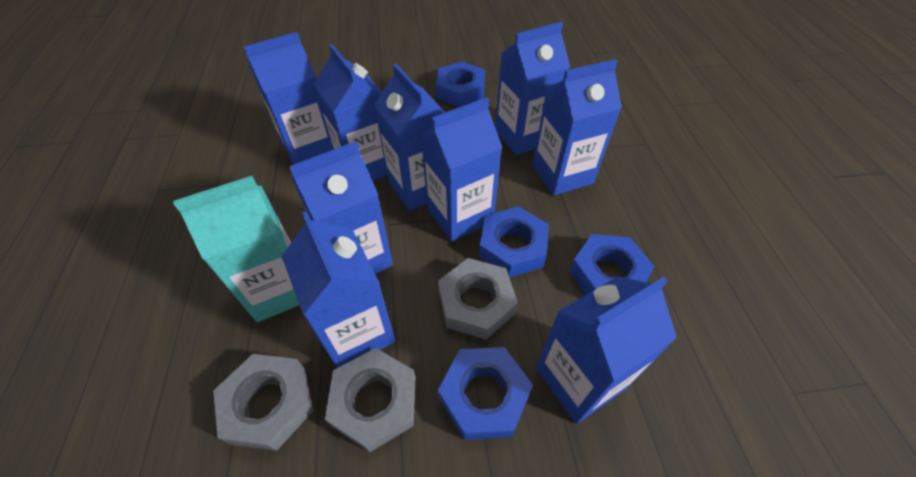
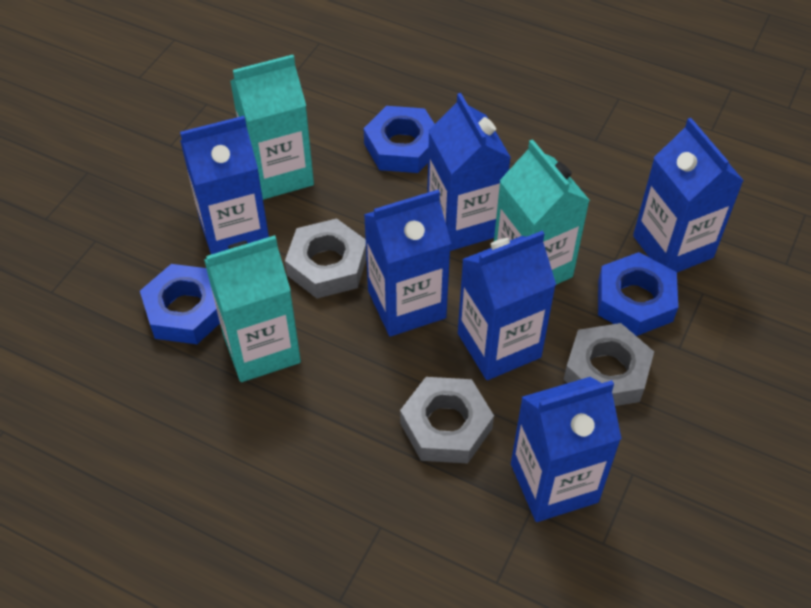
blue carton: 9 -> 6
blue nut: 4 -> 3
turquoise carton: 1 -> 3

